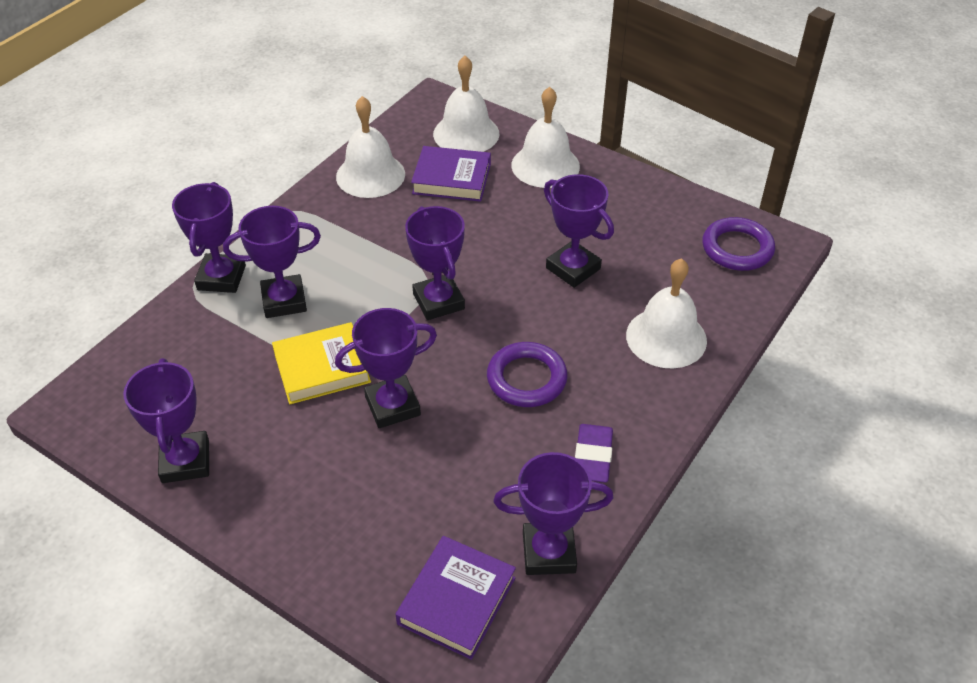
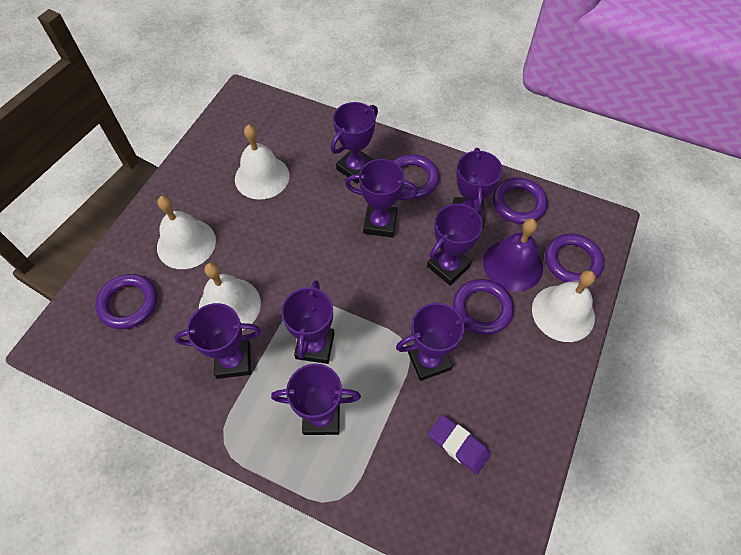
purple bell: 0 -> 1
purple book: 2 -> 0
purple ring: 2 -> 5
purple trophy: 7 -> 8
yellow book: 1 -> 0

